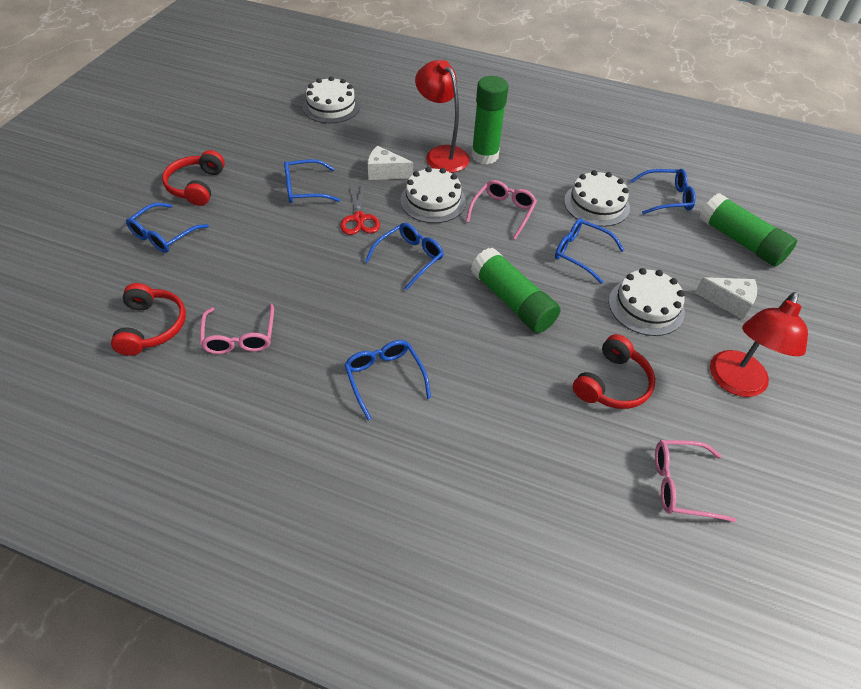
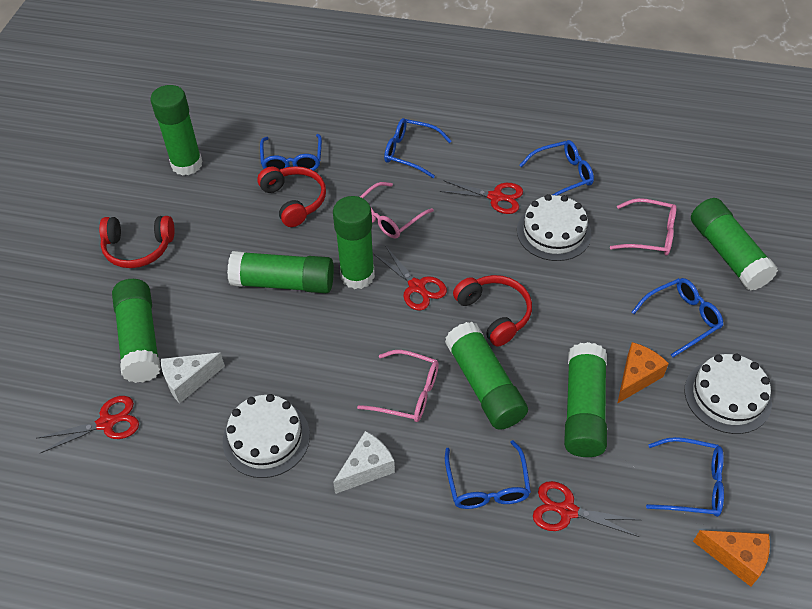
green glue stick: 3 -> 7
orange cheese: 0 -> 2
red lamp: 2 -> 0
red scissors: 1 -> 4
white cake: 4 -> 3

